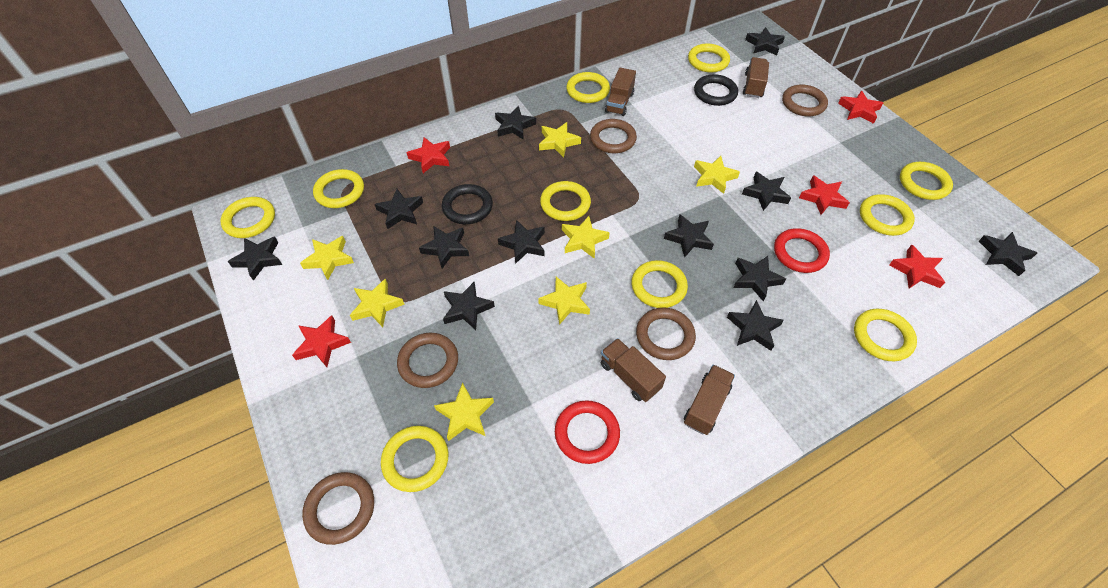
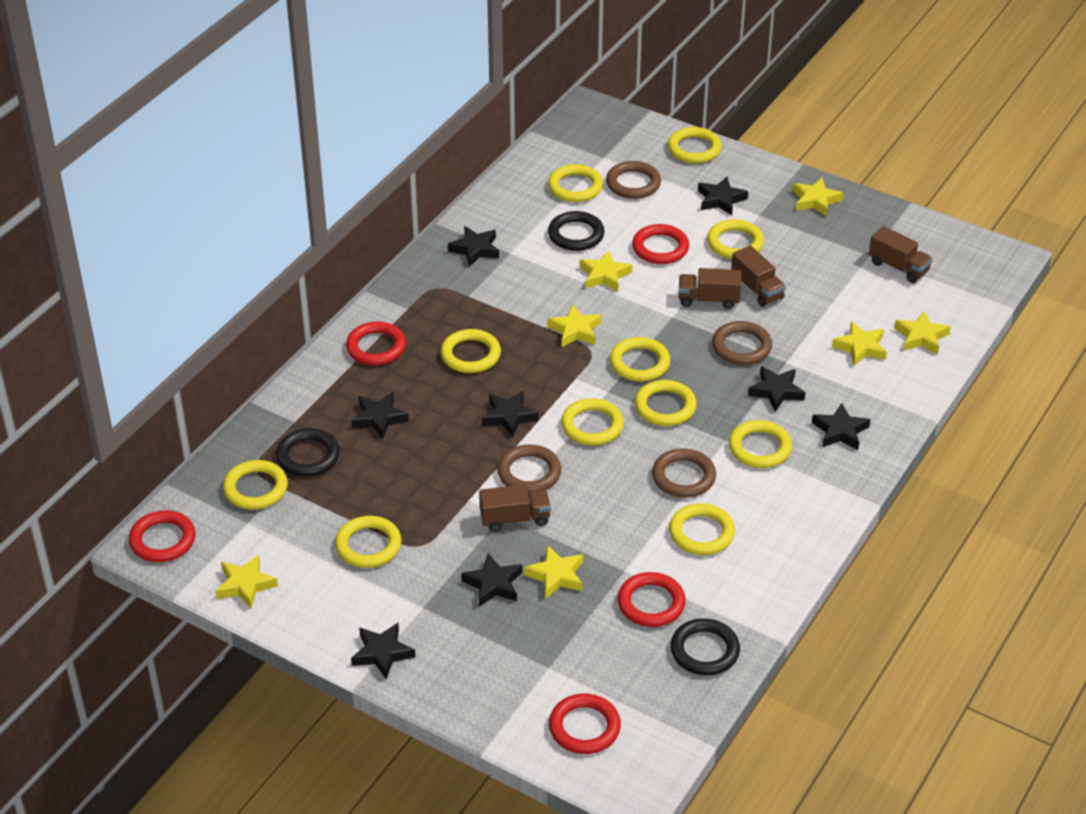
black ring: 2 -> 3
black star: 12 -> 8
brown ring: 5 -> 4
red ring: 2 -> 5
red star: 5 -> 0
yellow ring: 10 -> 11

